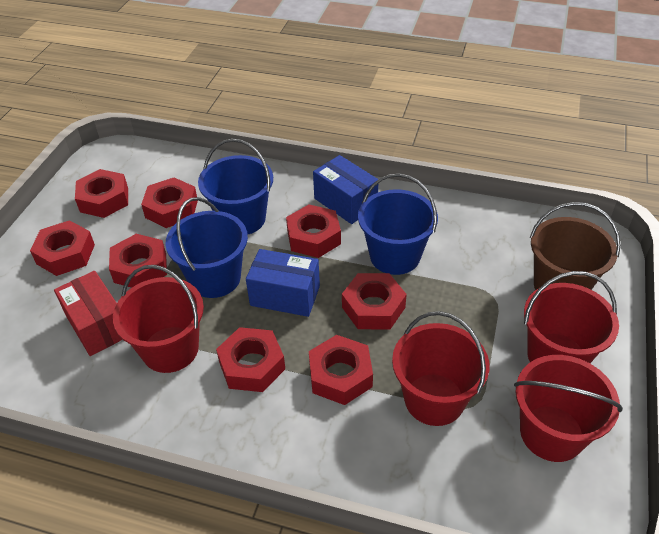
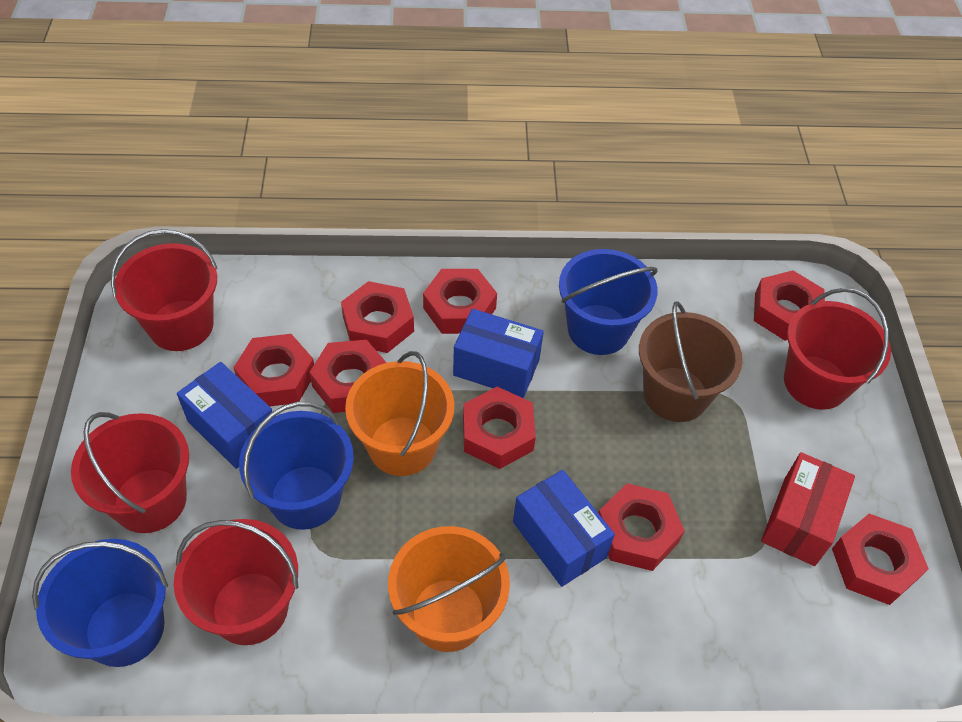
blue box: 2 -> 3
orange bucket: 0 -> 2

